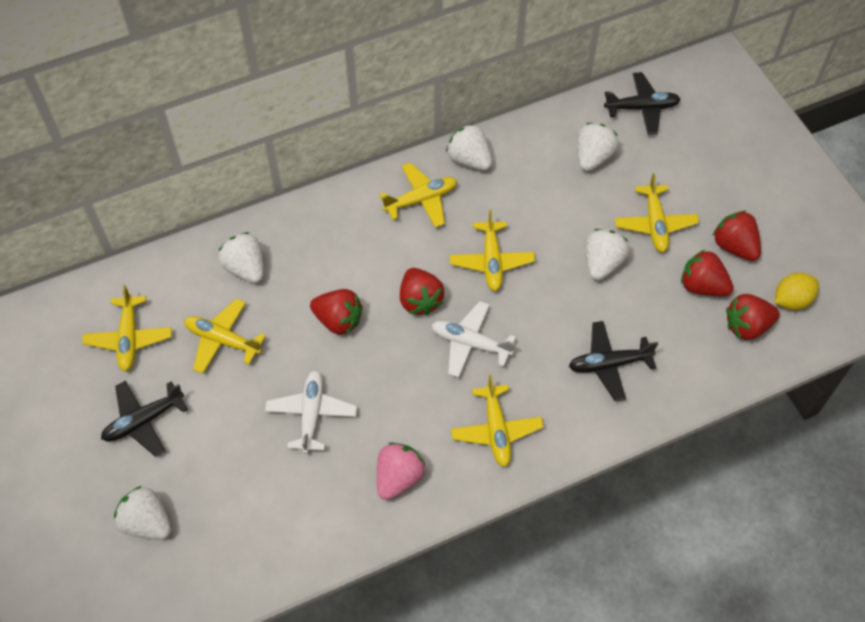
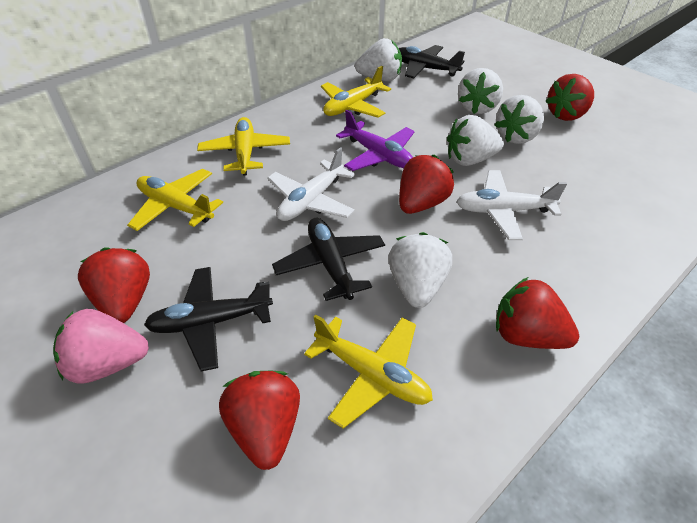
purple plane: 0 -> 1
yellow lemon: 1 -> 0
yellow plane: 6 -> 4

